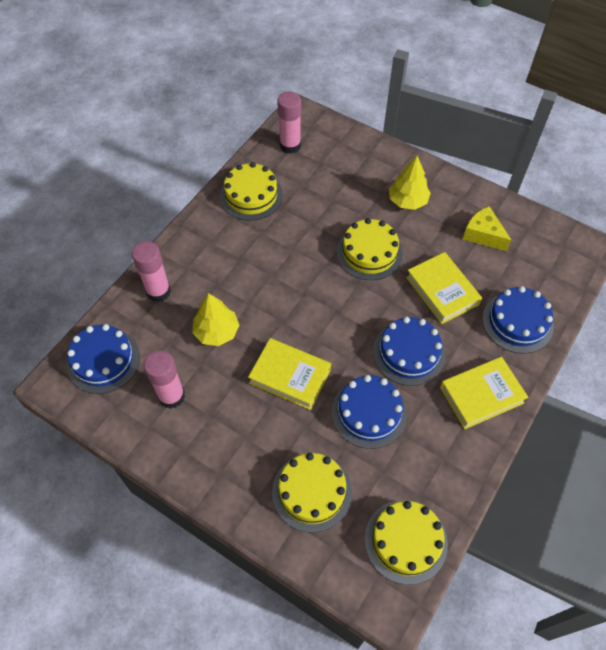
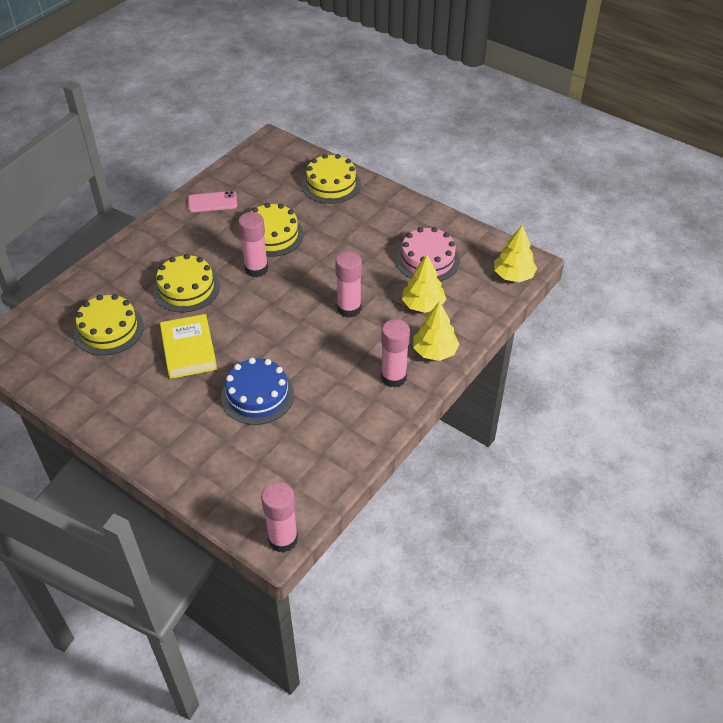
blue cake: 4 -> 1
pink cake: 0 -> 1
pink glue stick: 3 -> 4
pink phone: 0 -> 1
yellow book: 3 -> 1
yellow cheese: 1 -> 0
yellow tree: 2 -> 3

